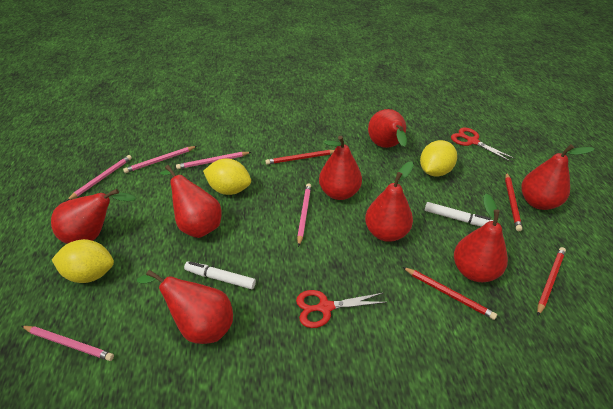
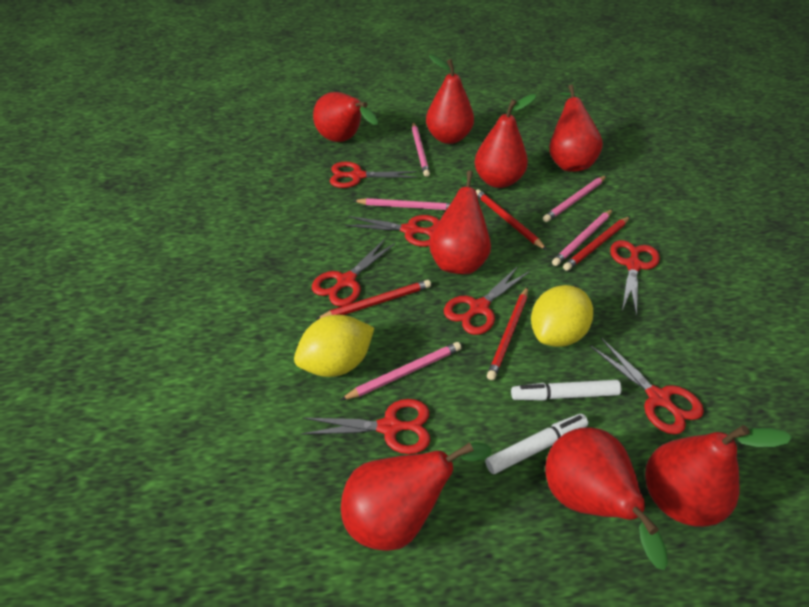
red scissors: 2 -> 7
yellow lemon: 3 -> 2

